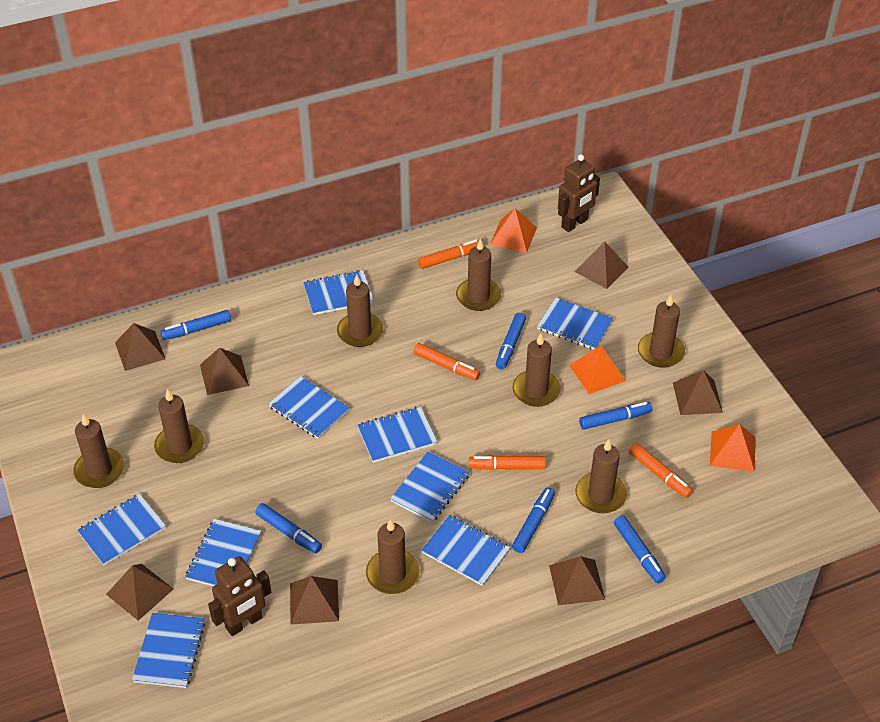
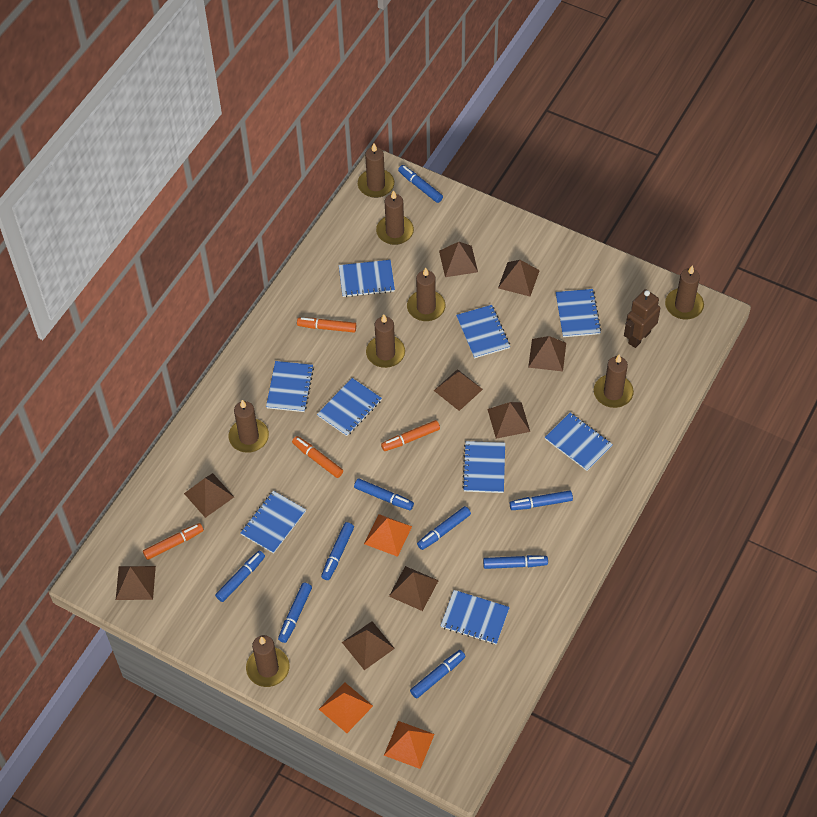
blue marker: 6 -> 9
brown pyramid: 7 -> 9
brown robot: 2 -> 1

